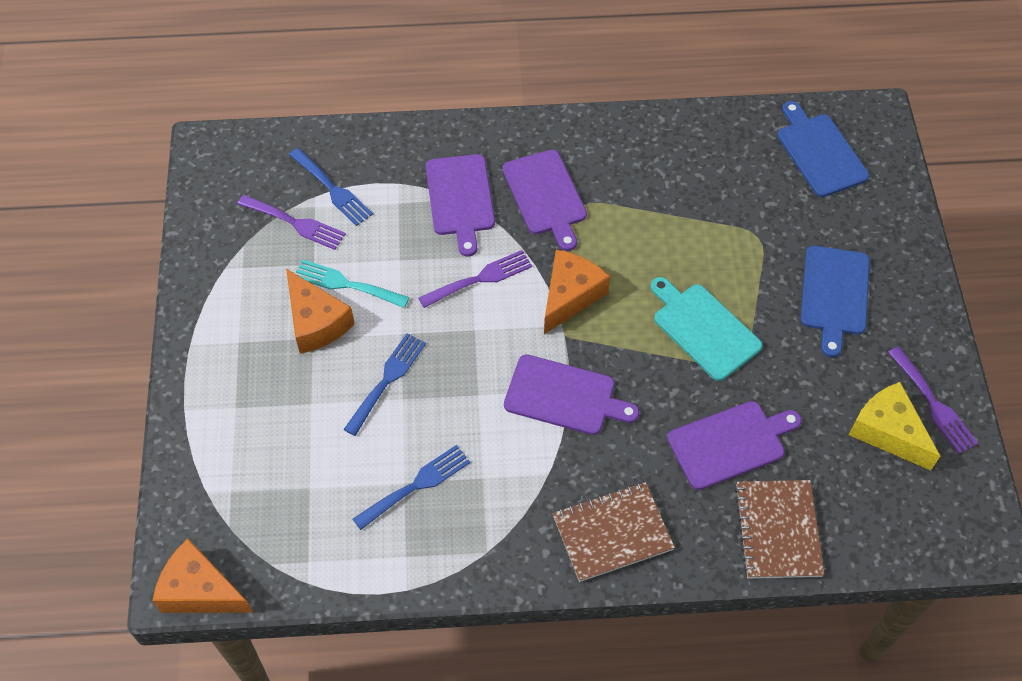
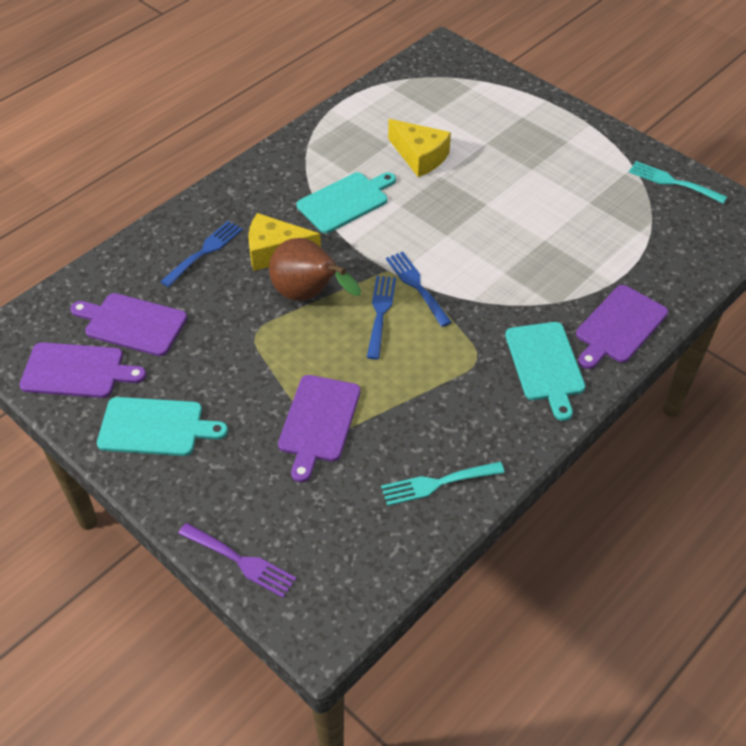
blue cutting board: 2 -> 0
brown notebook: 2 -> 0
brown pear: 0 -> 1
orange cheese: 3 -> 0
purple fork: 3 -> 1
turquoise cutting board: 1 -> 3
turquoise fork: 1 -> 2
yellow cheese: 1 -> 2

